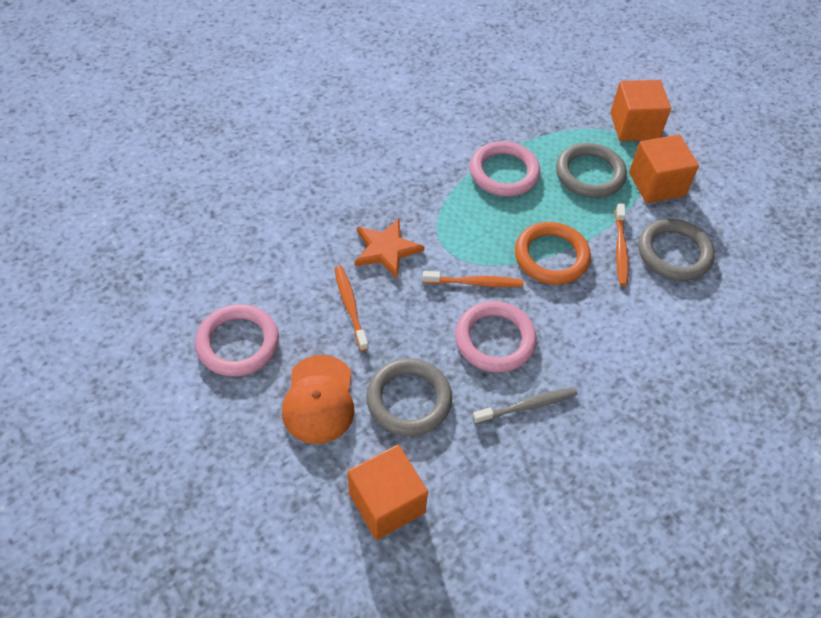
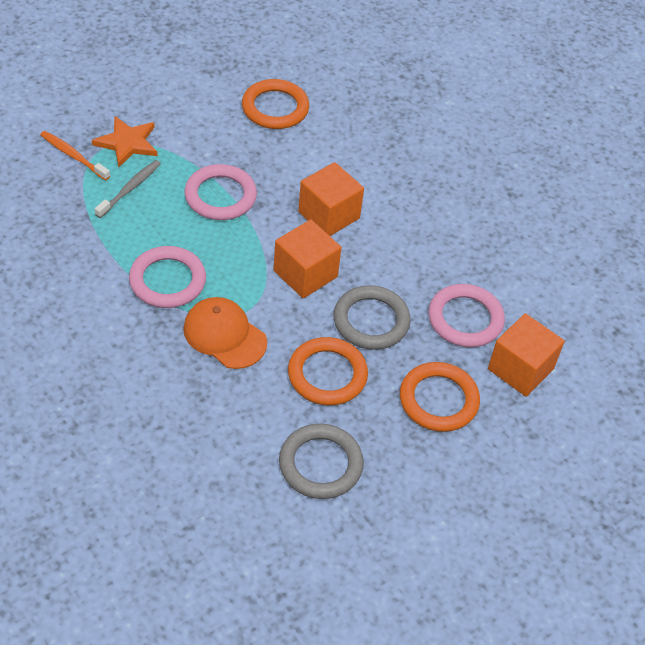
grey ring: 3 -> 2
orange ring: 1 -> 3
orange toothbrush: 3 -> 1

